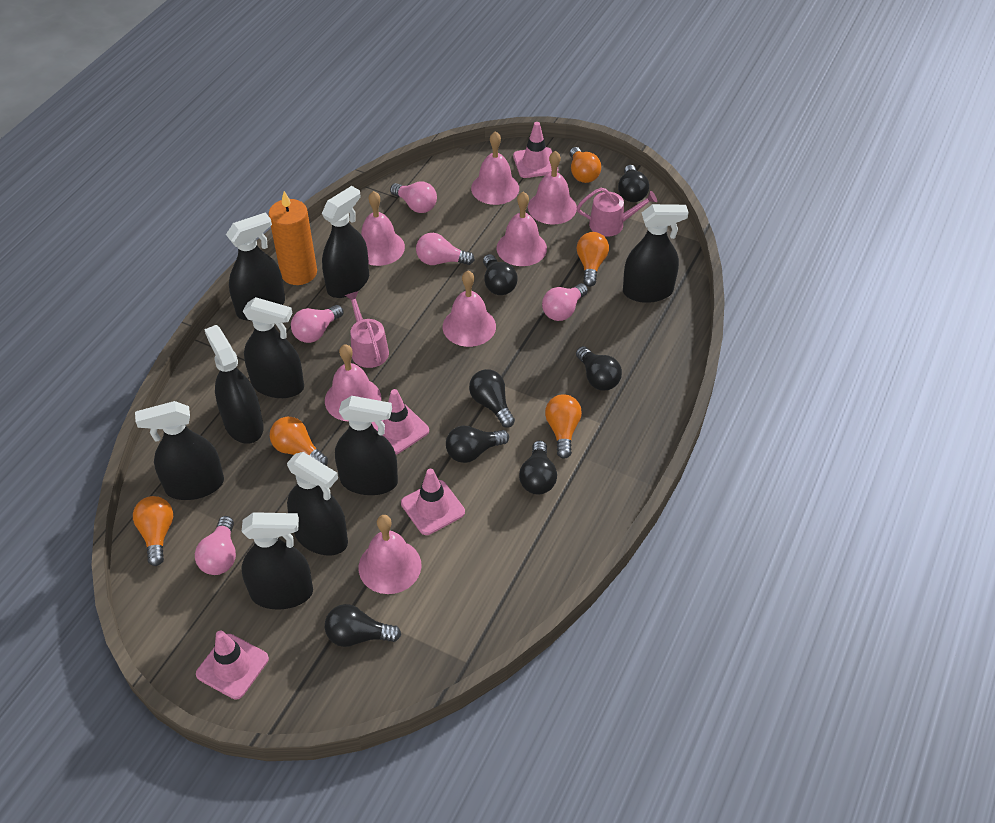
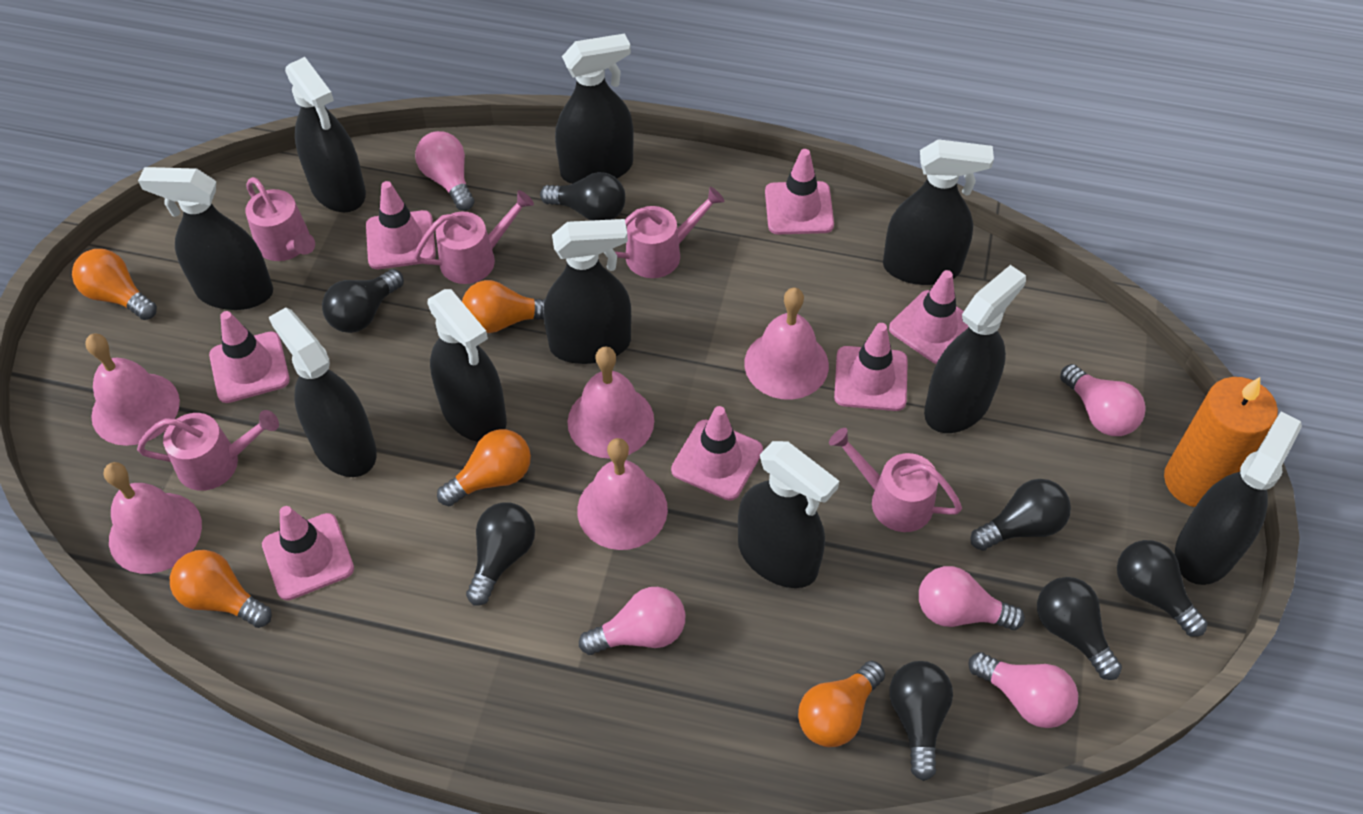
black spray bottle: 9 -> 10
pink bell: 7 -> 5
pink traffic cone: 4 -> 7
pink watering can: 2 -> 5

